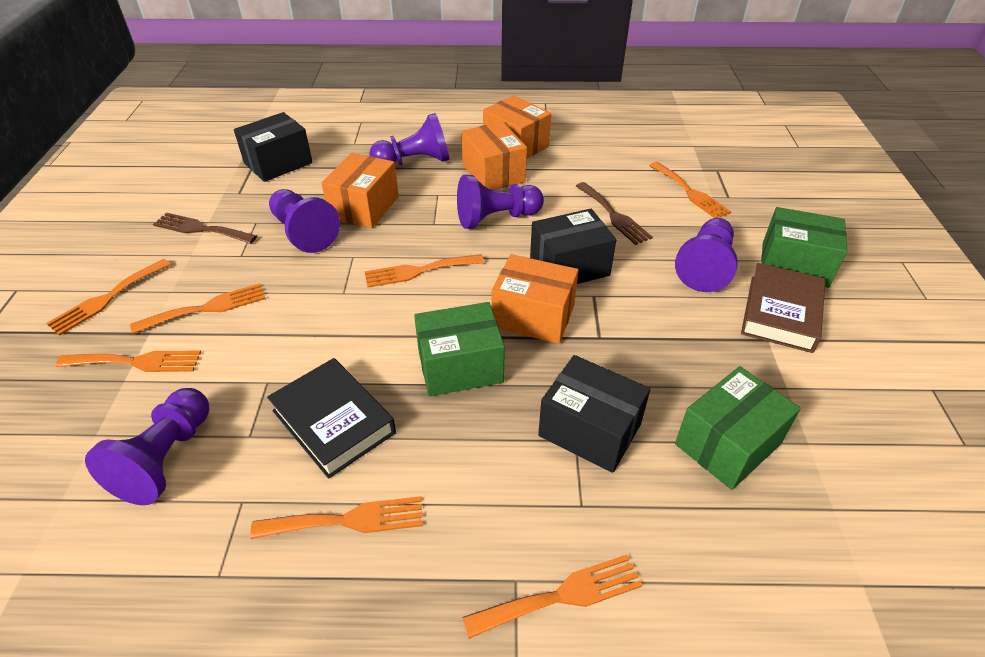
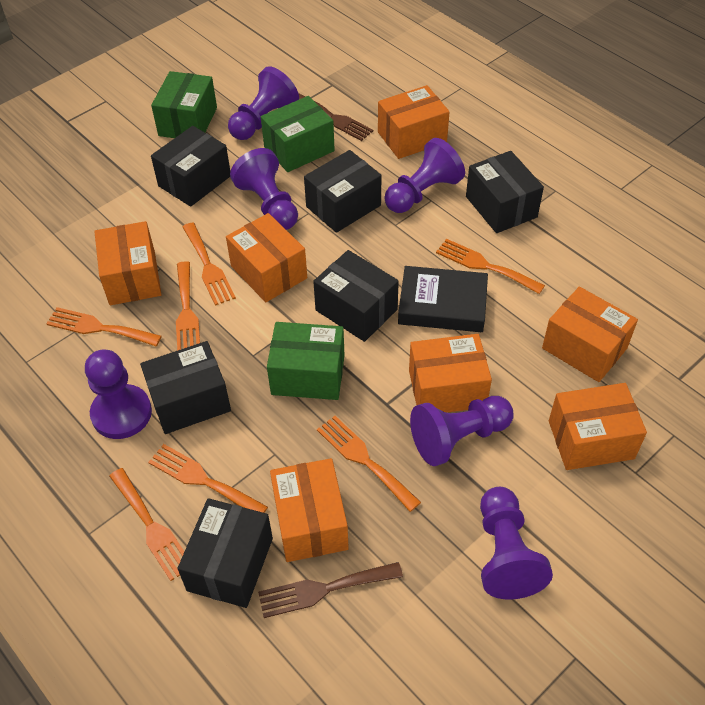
black box: 3 -> 6
brown book: 1 -> 0
orange box: 4 -> 7
purple pawn: 5 -> 6

